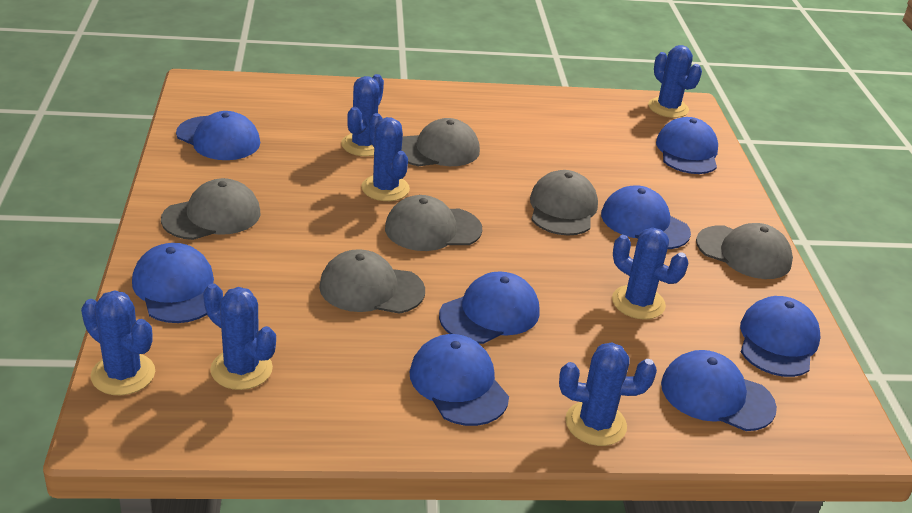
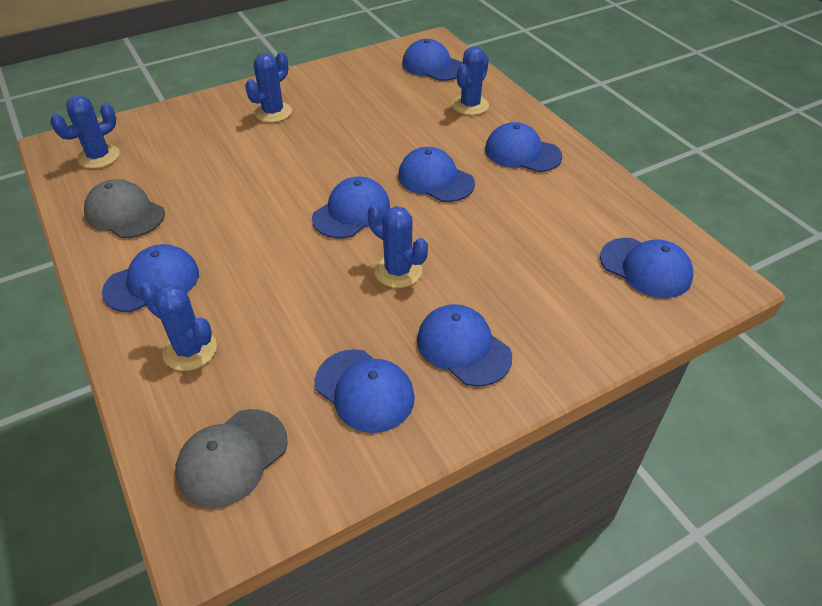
blue cactus: 7 -> 5
grey cap: 6 -> 2

